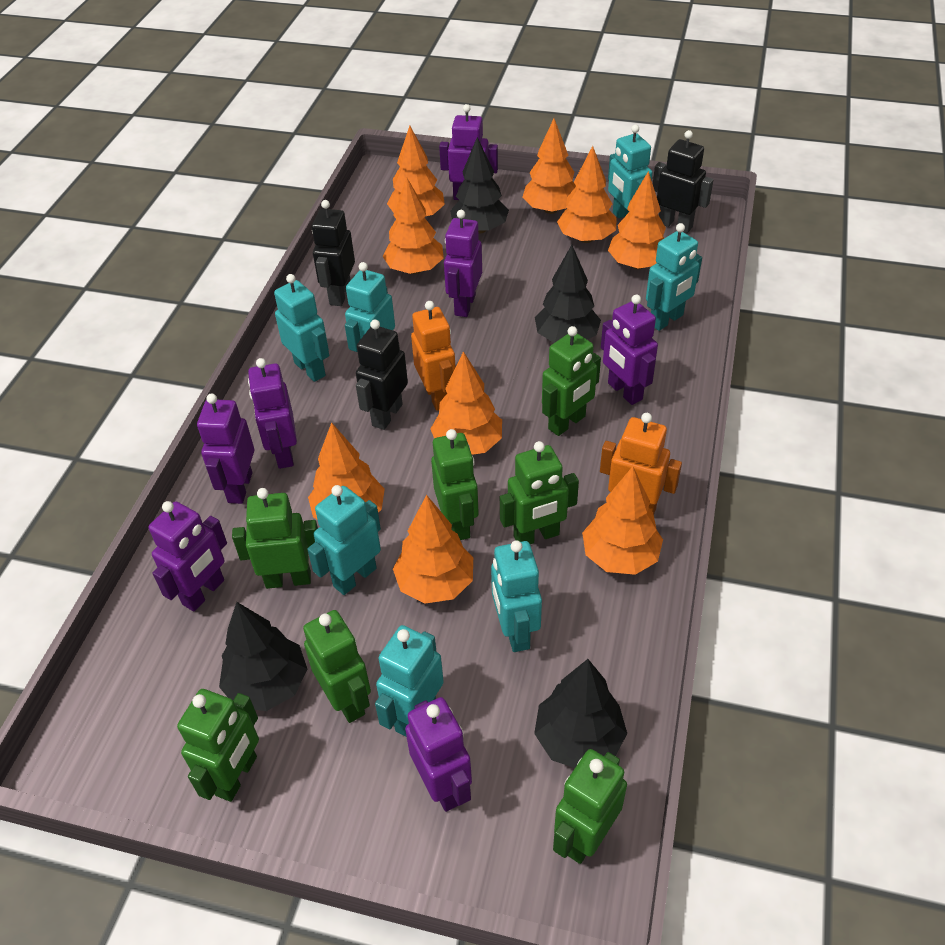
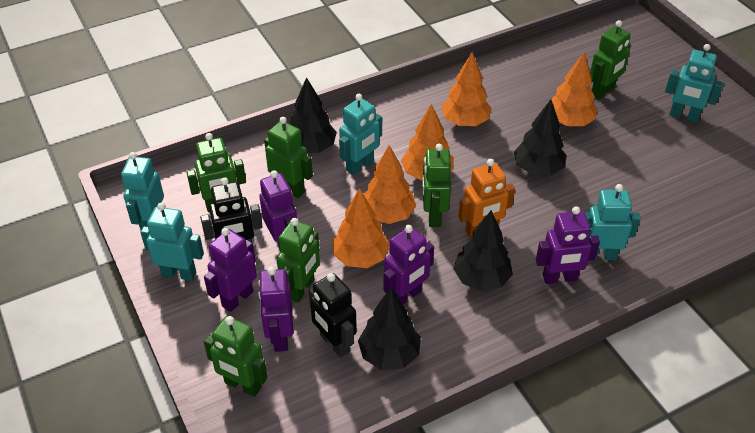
black robot: 3 -> 2
green robot: 7 -> 6
orange robot: 2 -> 1
orange tree: 9 -> 5
purple robot: 7 -> 5
turquoise robot: 7 -> 5

